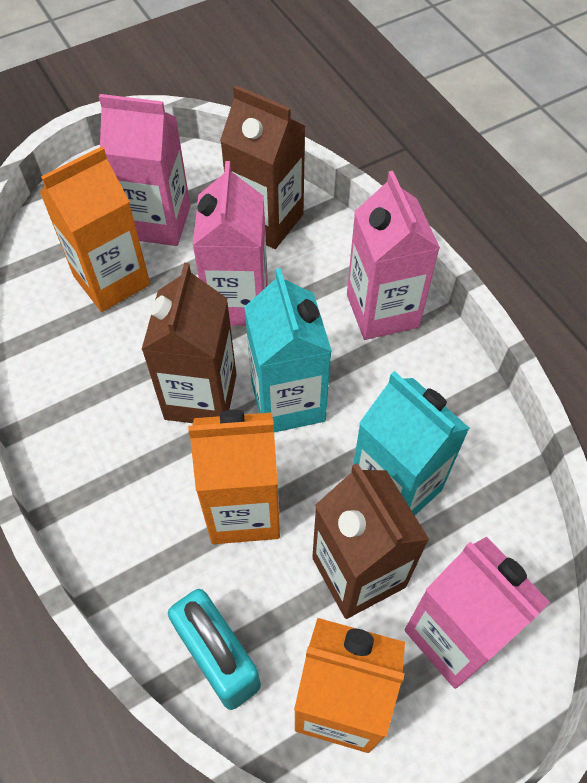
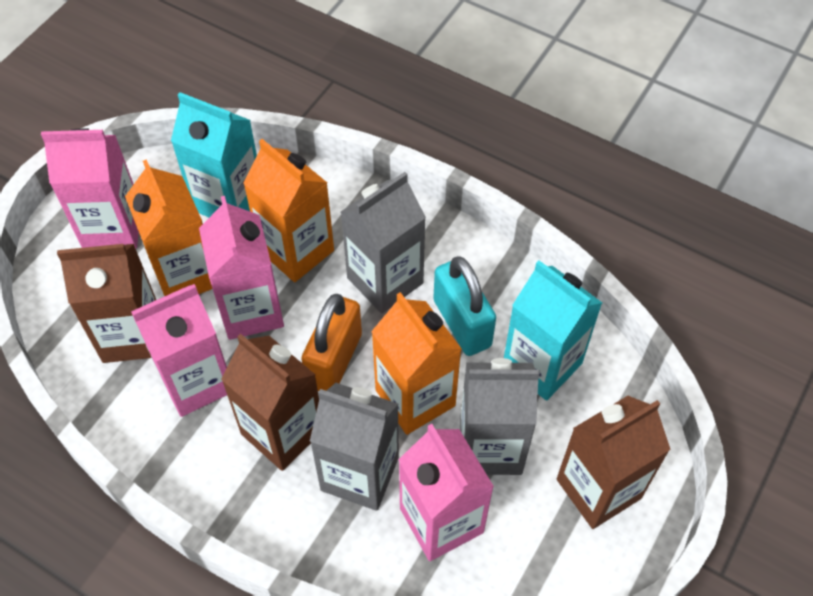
grey carton: 0 -> 3
orange padlock: 0 -> 1

